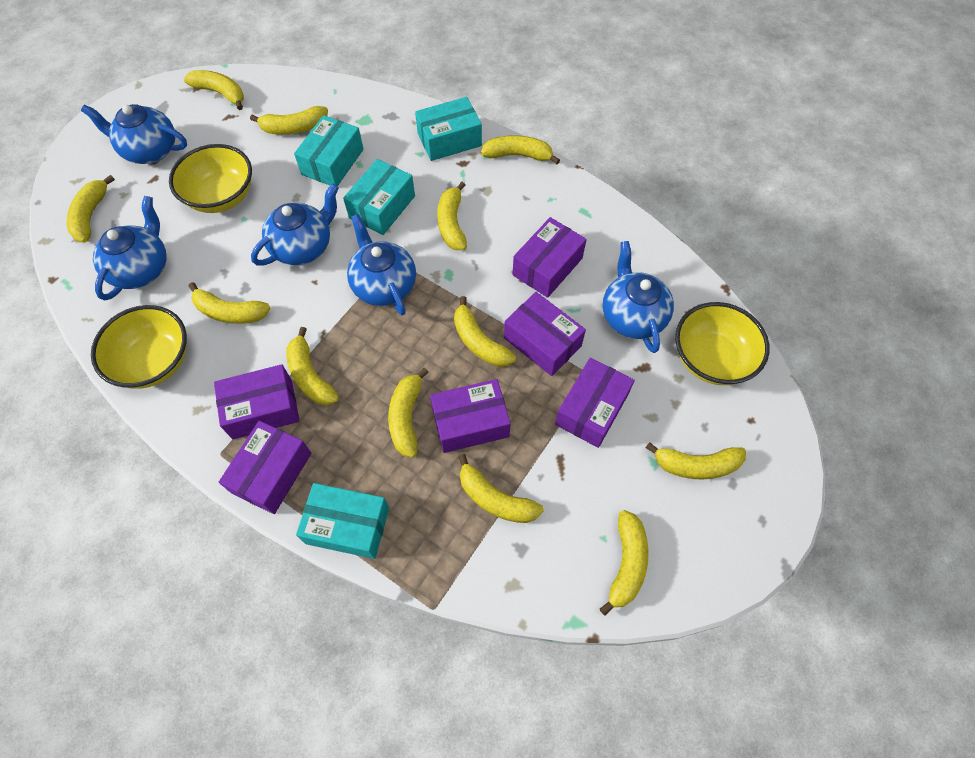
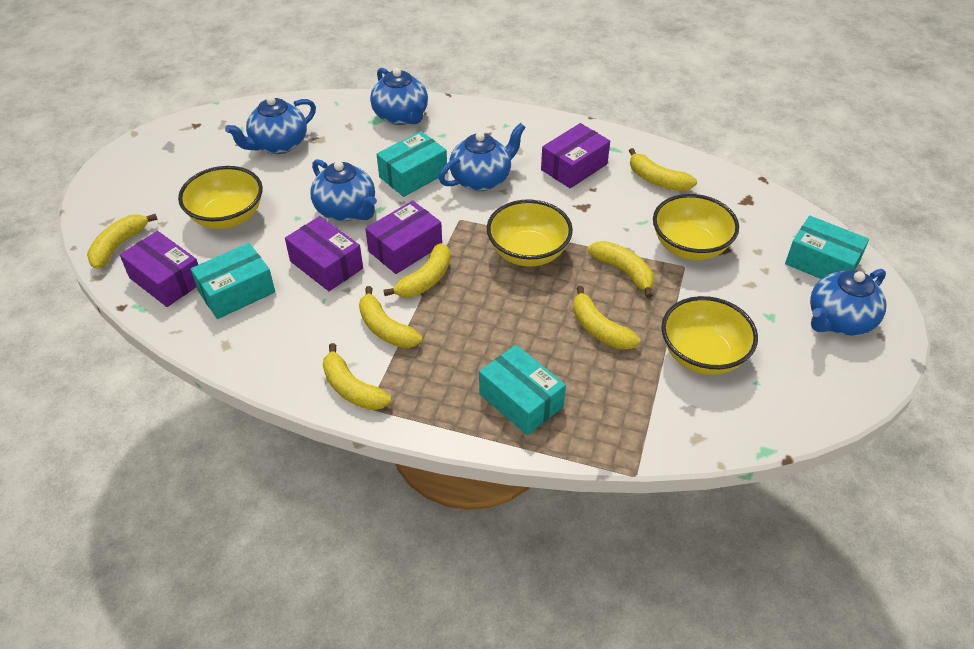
purple box: 6 -> 4
yellow banana: 12 -> 7
yellow bowl: 3 -> 4

